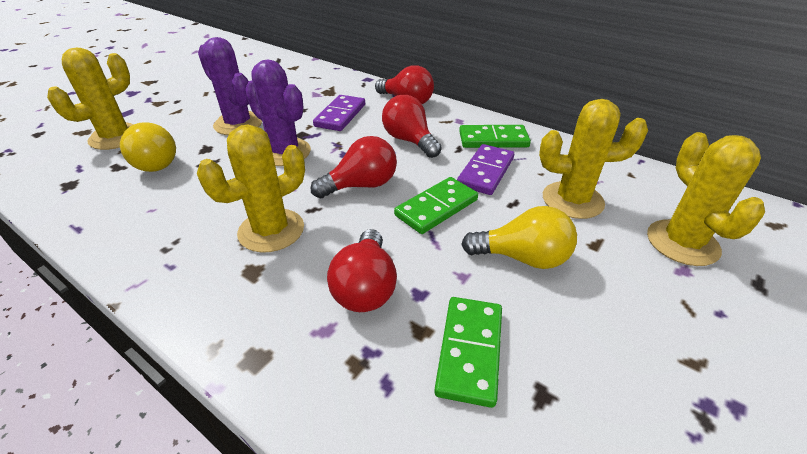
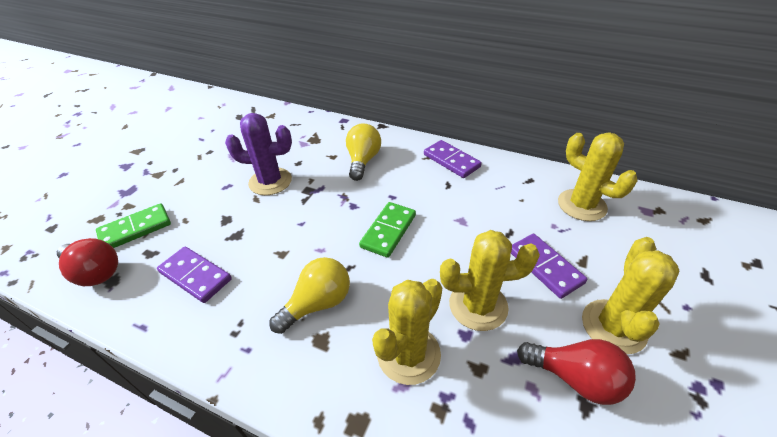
green domino: 3 -> 2
purple cactus: 2 -> 1
purple domino: 2 -> 3
red light bulb: 4 -> 2

